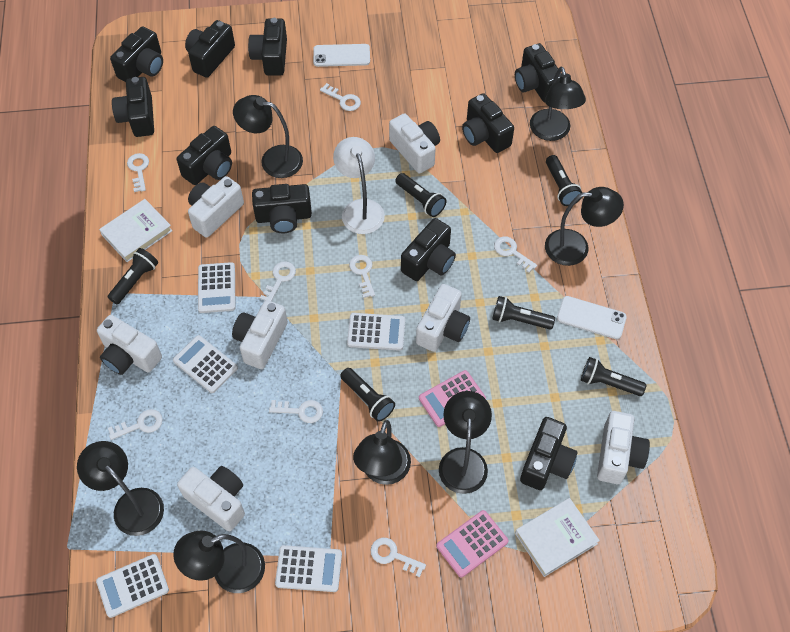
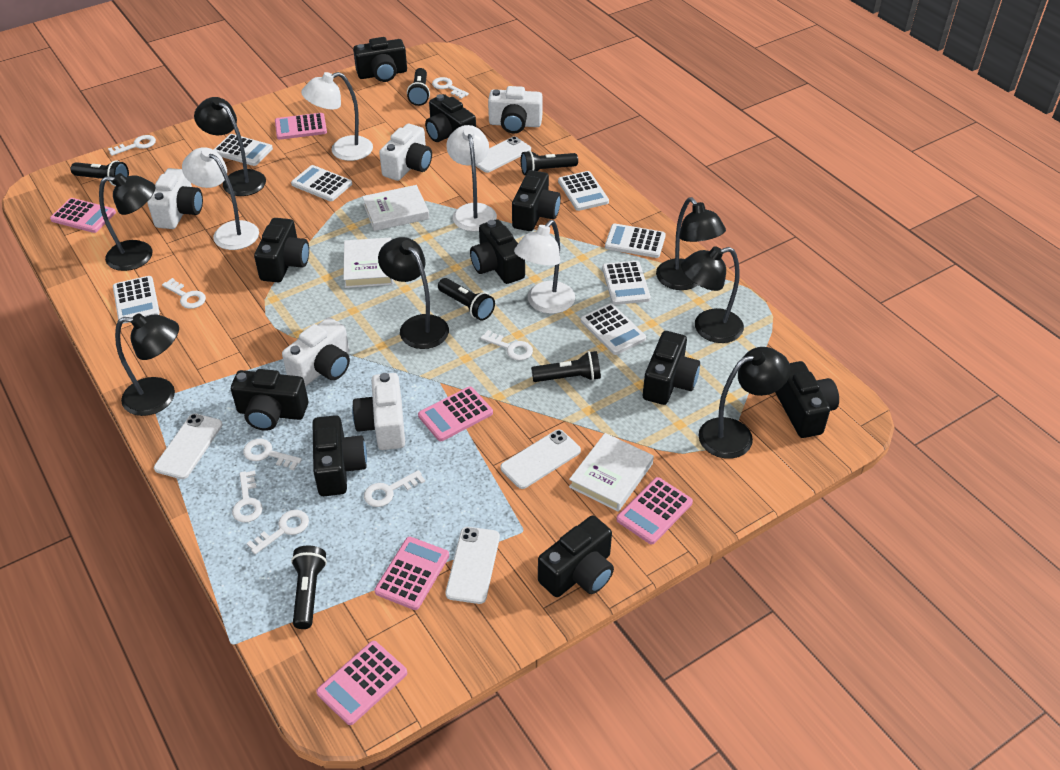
pink calculator: 2 -> 6
white book: 2 -> 3
white calculator: 5 -> 7
white camera: 7 -> 5
white lamp: 1 -> 4
white phone: 2 -> 4

